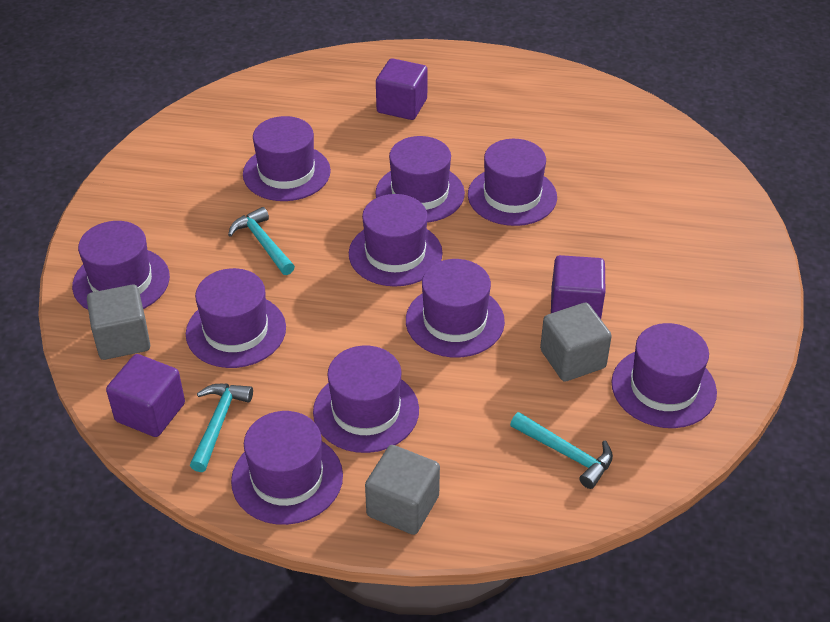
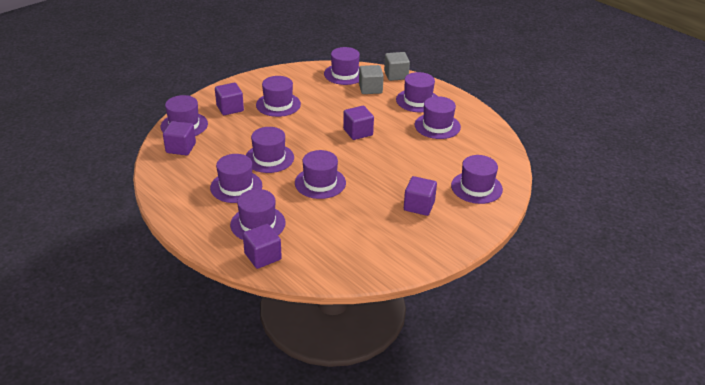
grey cube: 3 -> 2
purple cube: 3 -> 5
turquoise hammer: 3 -> 0

